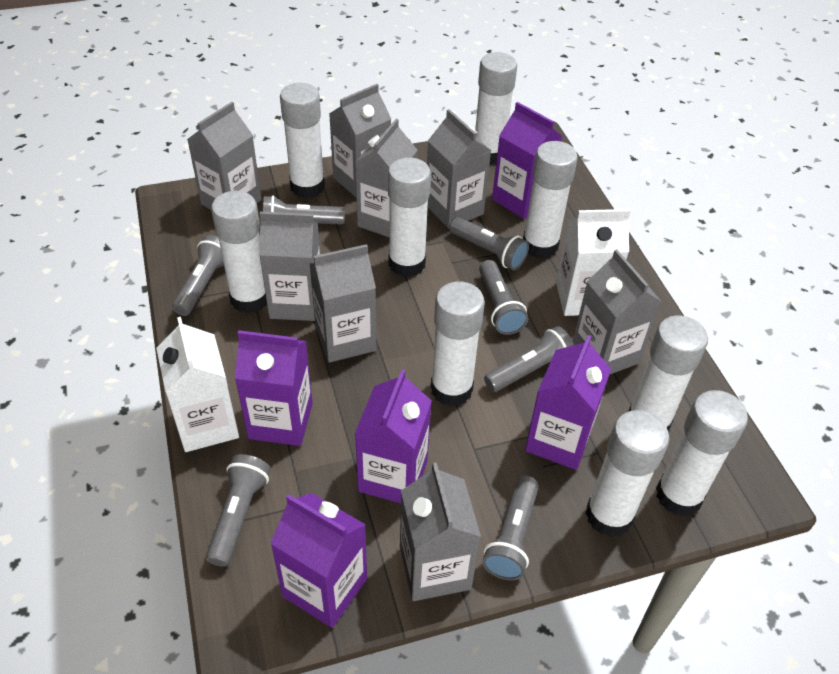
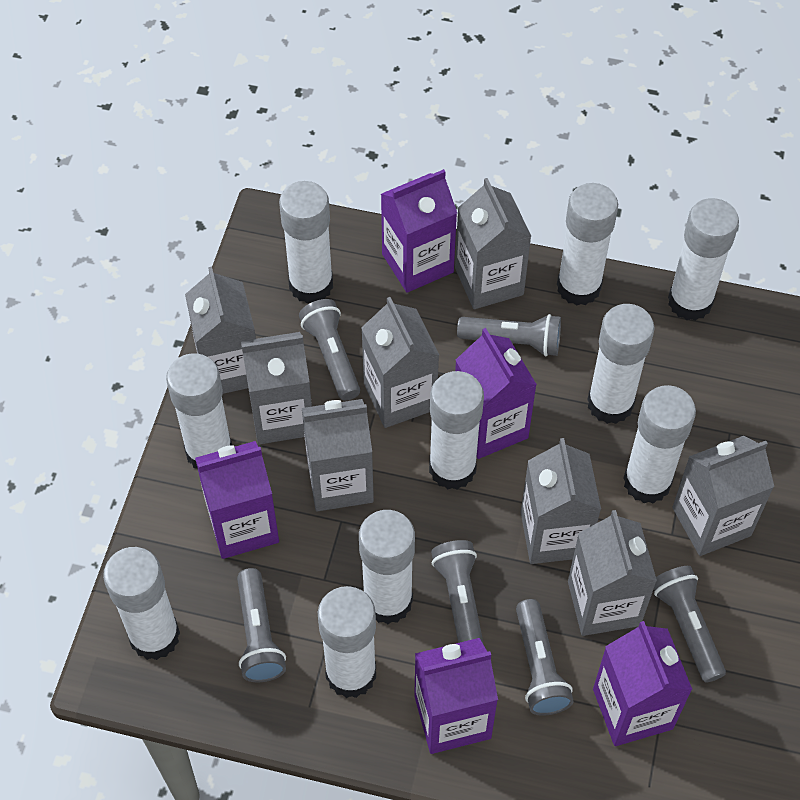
grey flashlight: 7 -> 6
white carton: 2 -> 0
white glue stick: 9 -> 10

